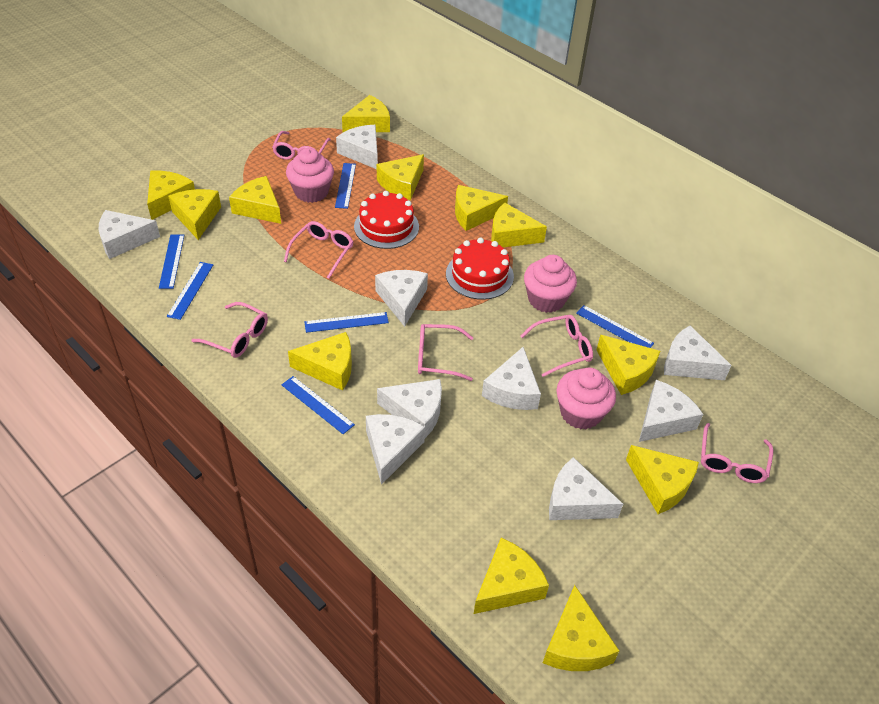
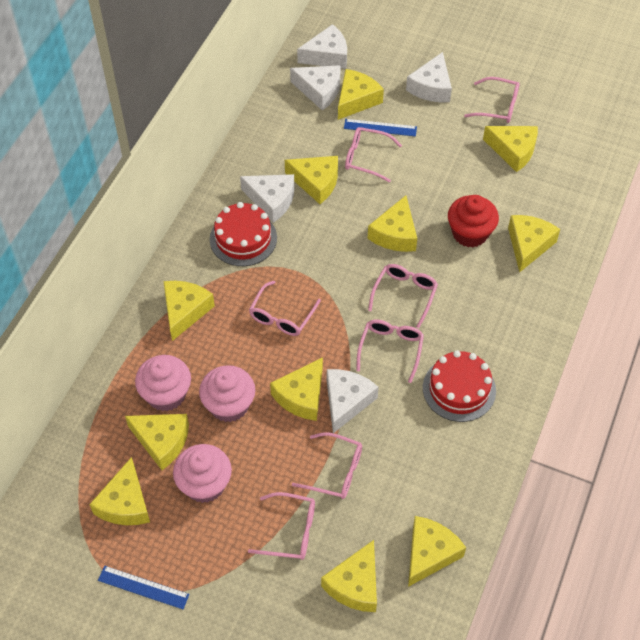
blue ruler: 6 -> 2
pink glasses: 6 -> 7
red cupcake: 0 -> 1
white cheese: 9 -> 5
yellow cheese: 12 -> 11

